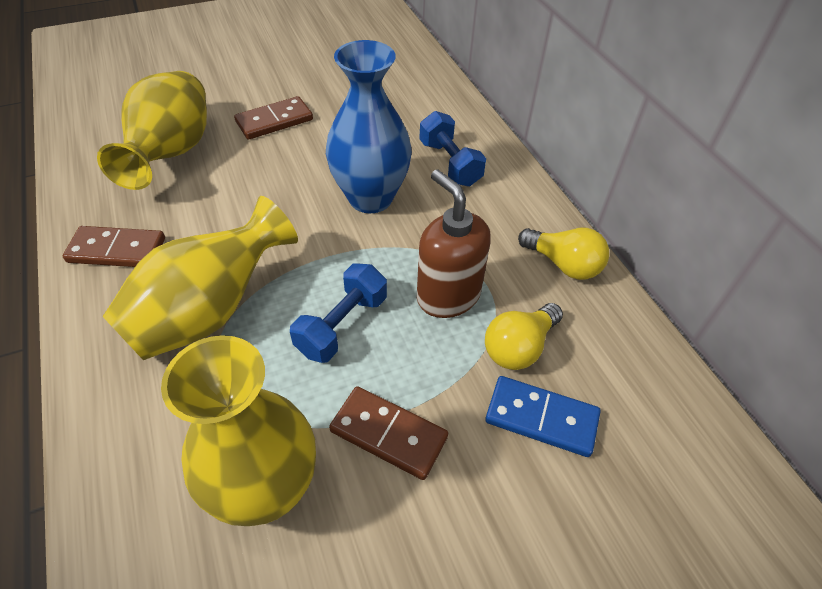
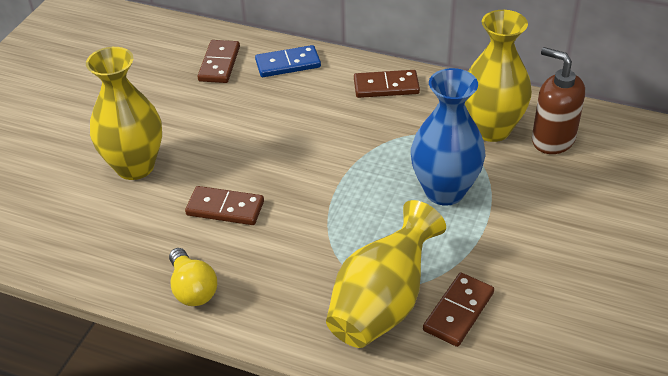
blue dumbbell: 2 -> 0
brown domino: 3 -> 4
yellow light bulb: 2 -> 1

